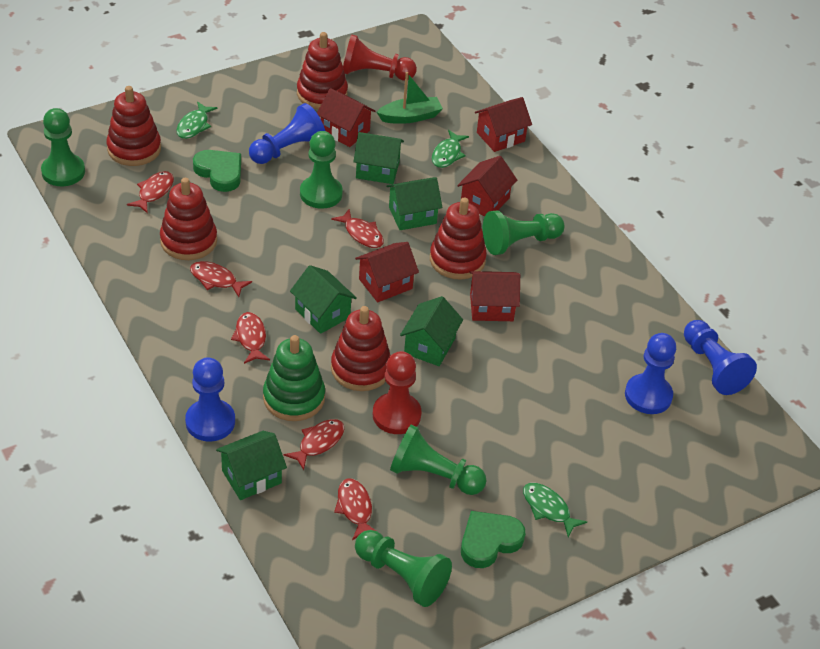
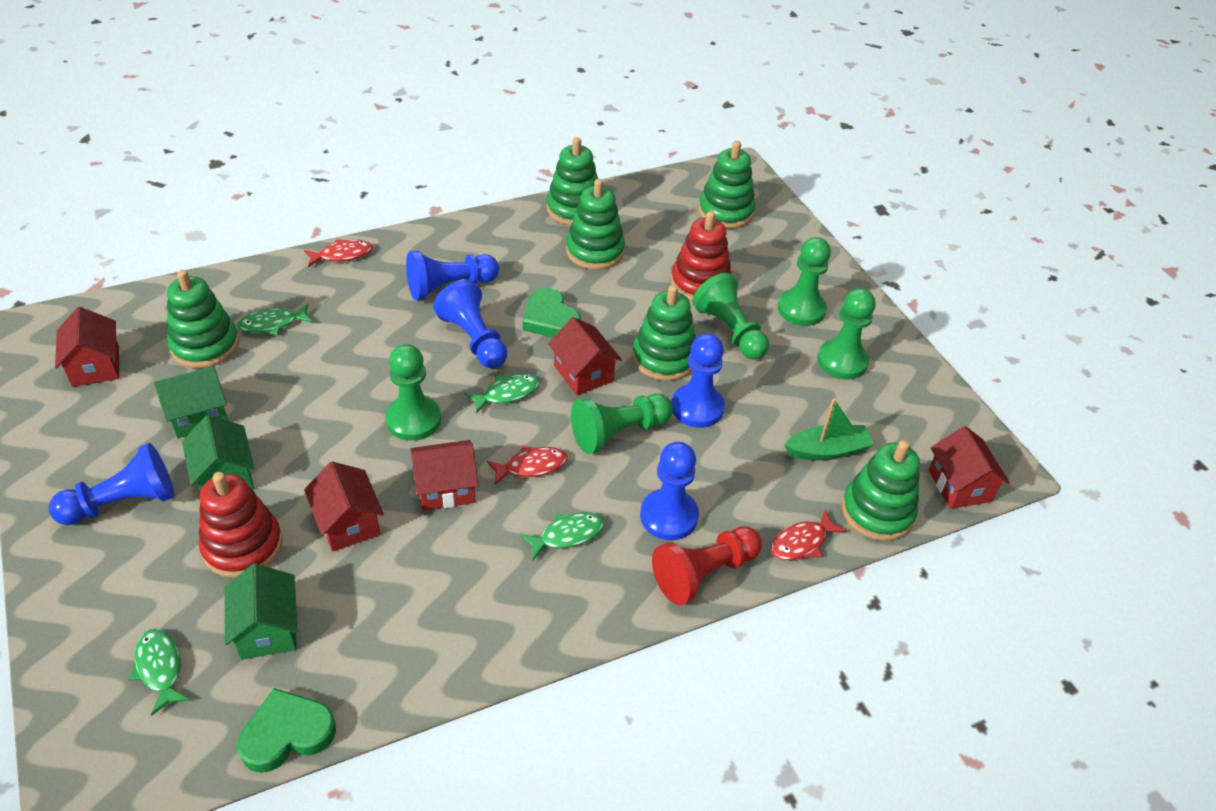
blue pawn: 4 -> 5
green fish: 3 -> 4
green house: 5 -> 3
green stacking toy: 1 -> 6
red fish: 6 -> 3
red pawn: 2 -> 1
red stacking toy: 5 -> 2

